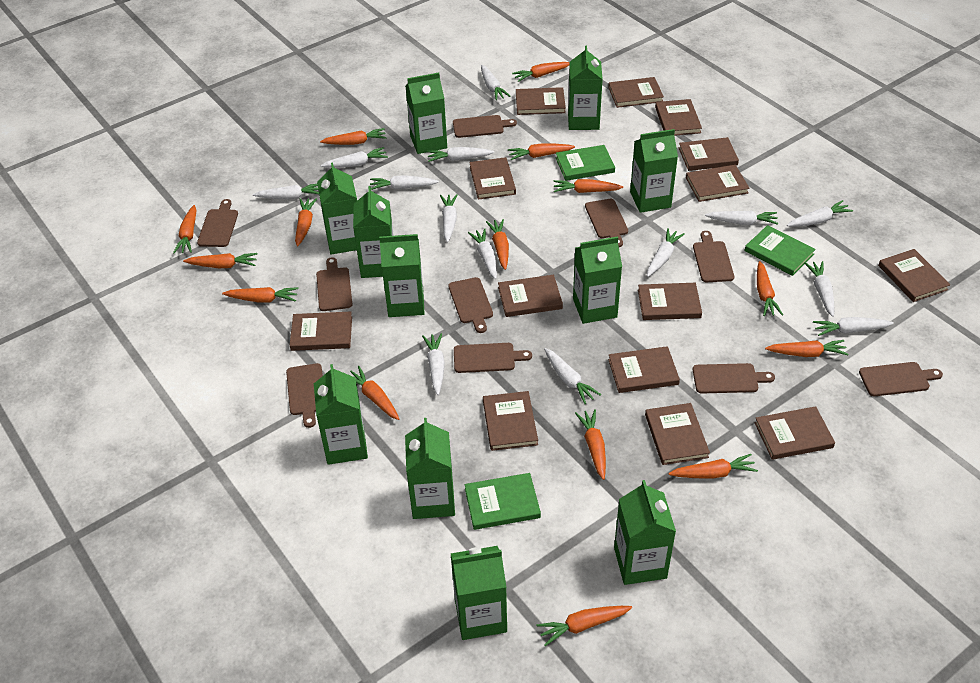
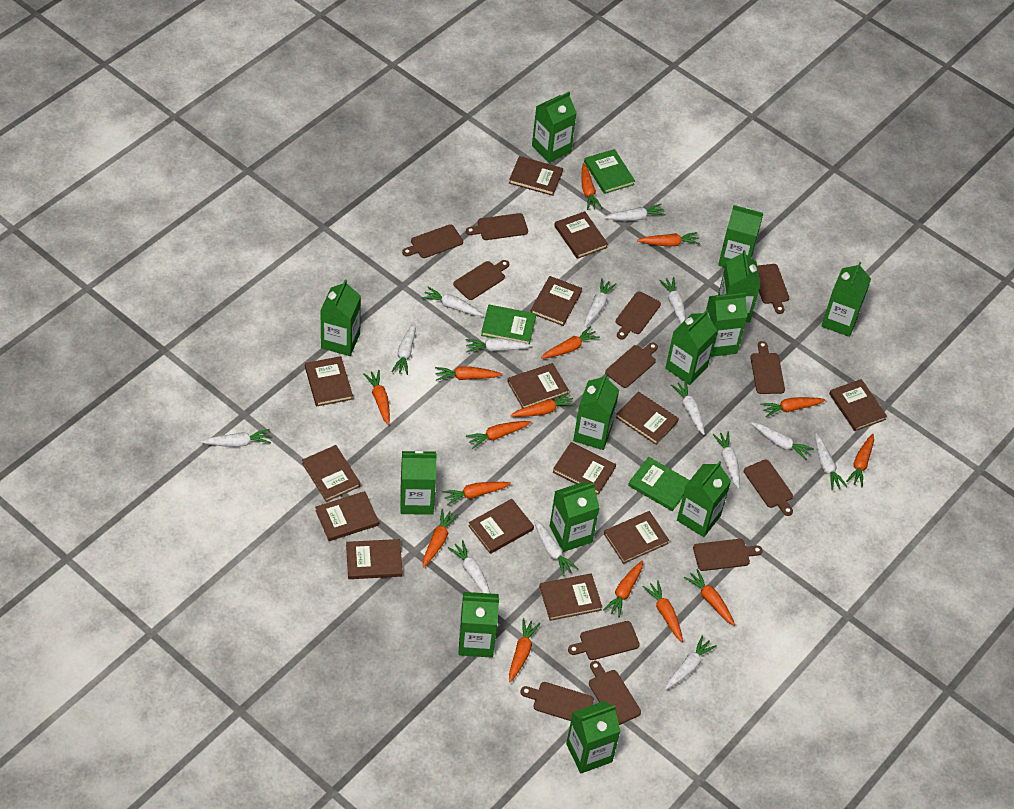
brown cutting board: 10 -> 12
green carton: 11 -> 13

